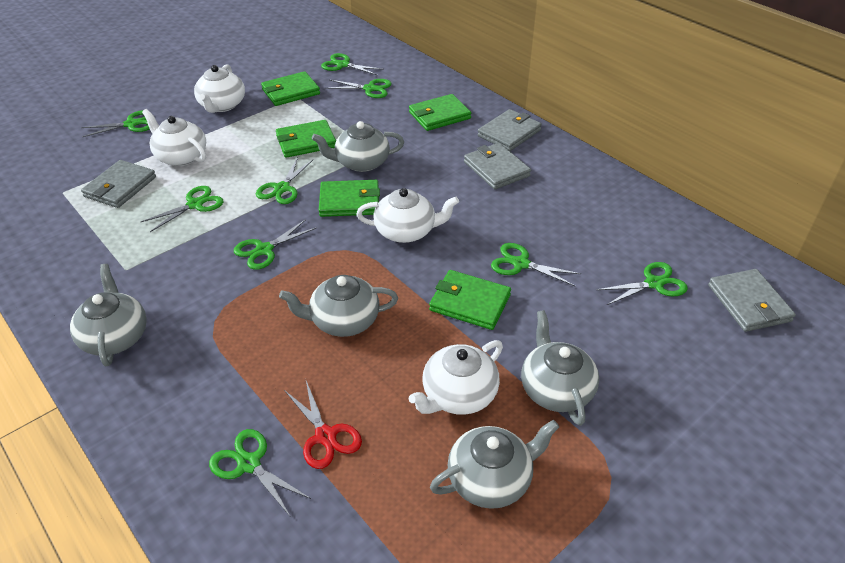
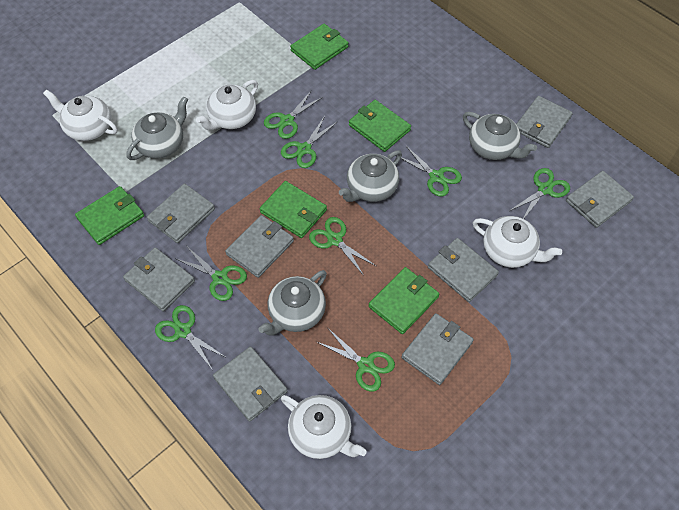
green scissors: 9 -> 8
grey teapot: 5 -> 4
grey wallet: 4 -> 8
red scissors: 1 -> 0

